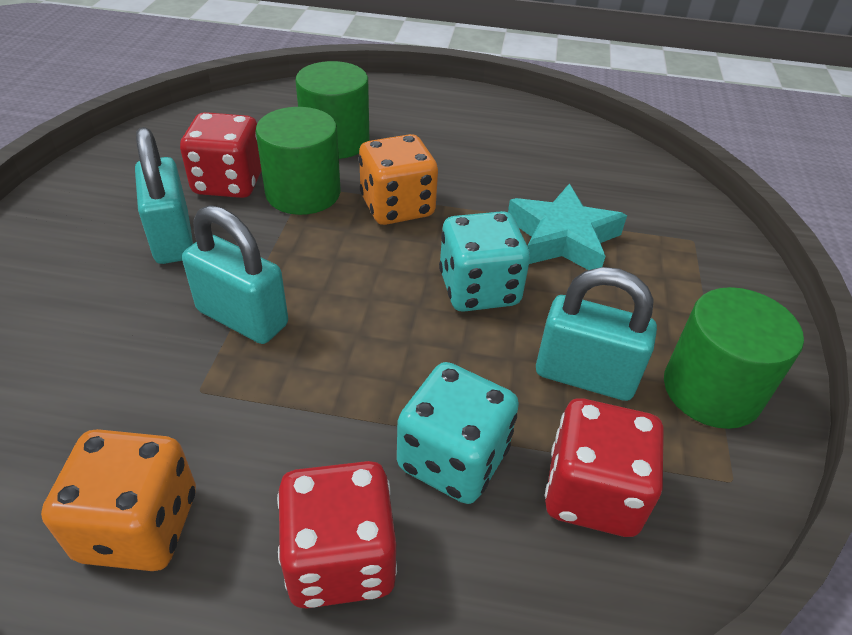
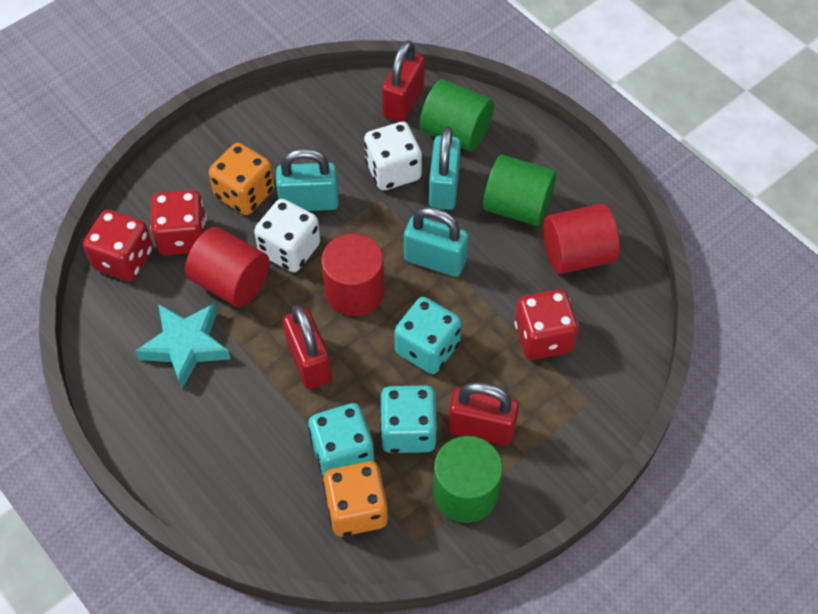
red cylinder: 0 -> 3
red padlock: 0 -> 3
turquoise dice: 2 -> 3
white dice: 0 -> 2

